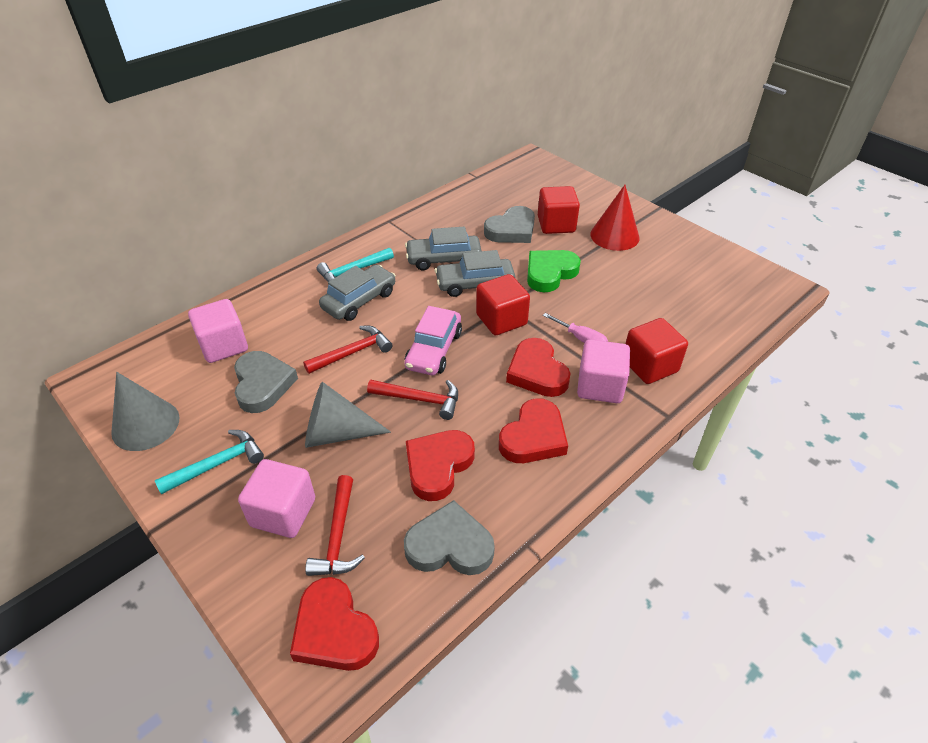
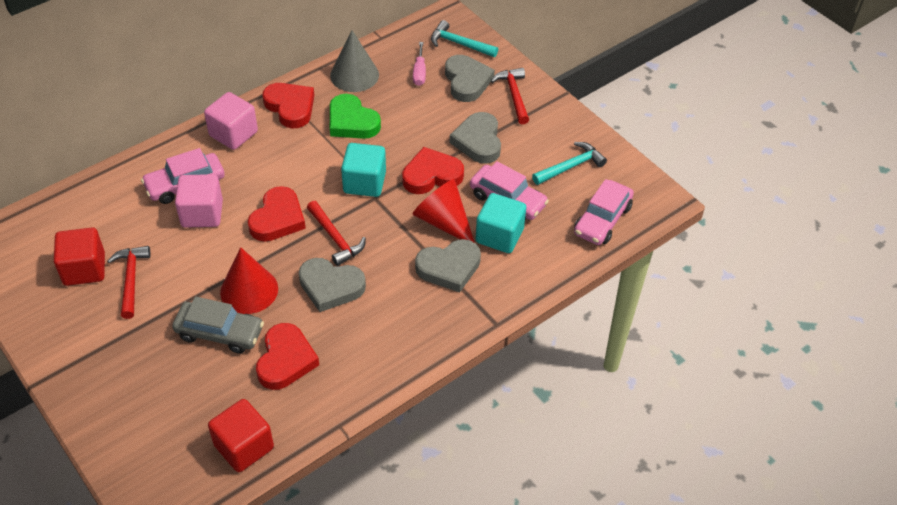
grey car: 3 -> 1
grey cone: 2 -> 1
grey heart: 3 -> 4
pink car: 1 -> 3
pink cube: 3 -> 2
red cone: 1 -> 2
red cube: 3 -> 2
turquoise cube: 0 -> 2

